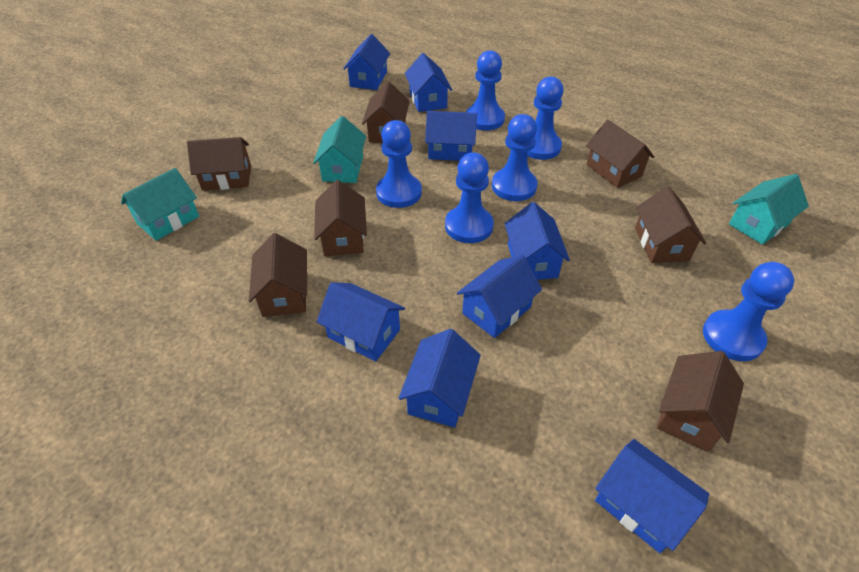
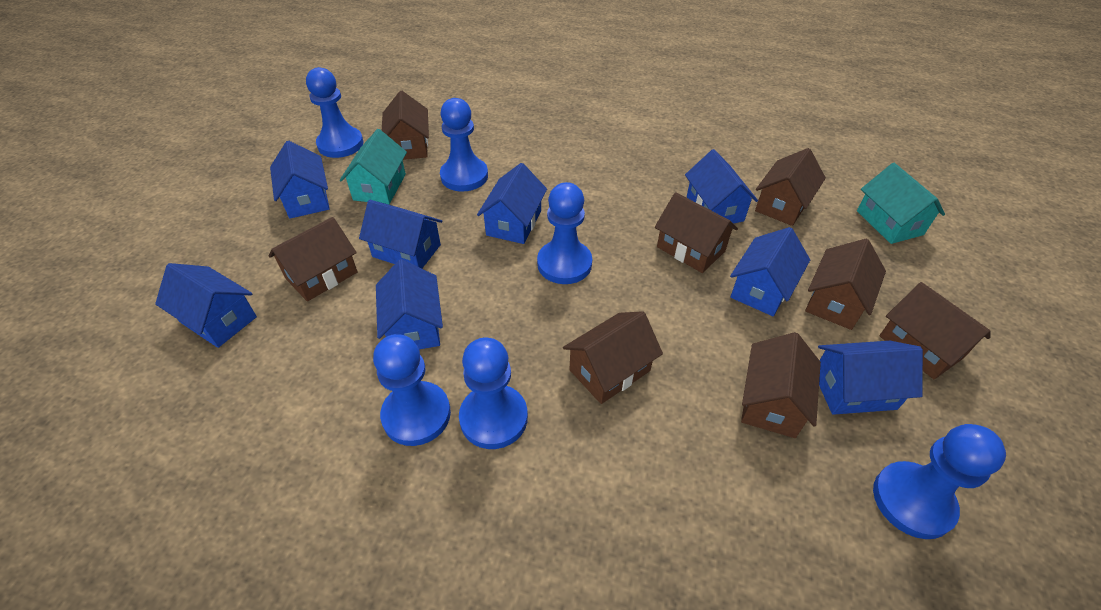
brown house: 7 -> 8
turquoise house: 3 -> 2

